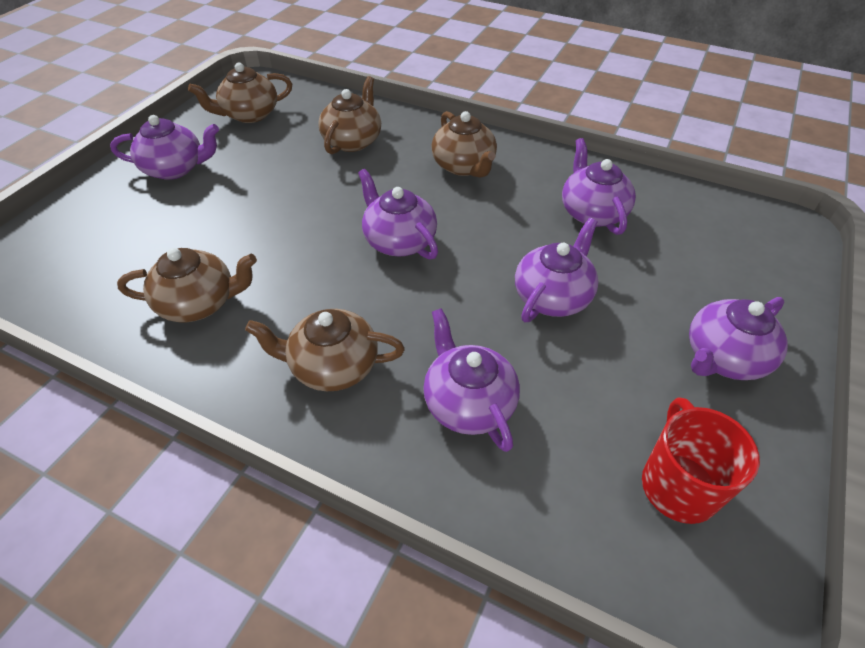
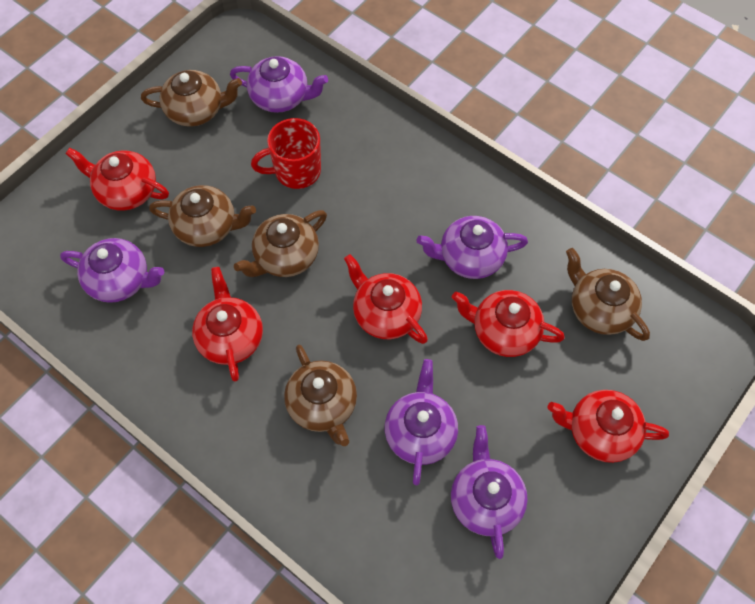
purple teapot: 6 -> 5
red teapot: 0 -> 5

